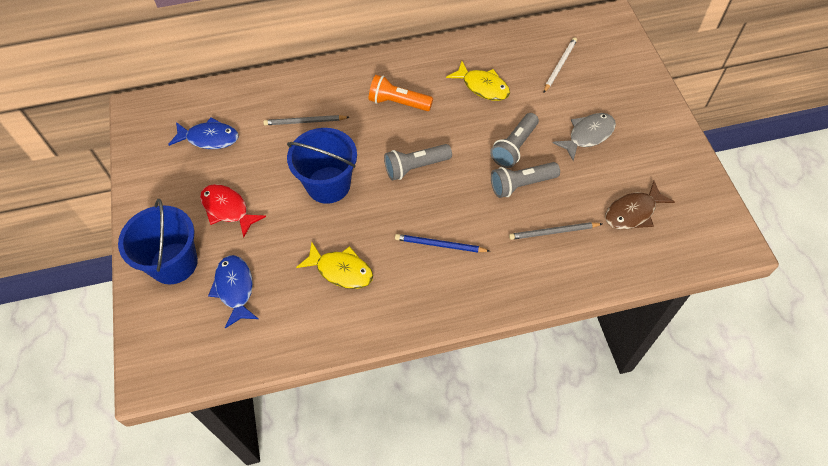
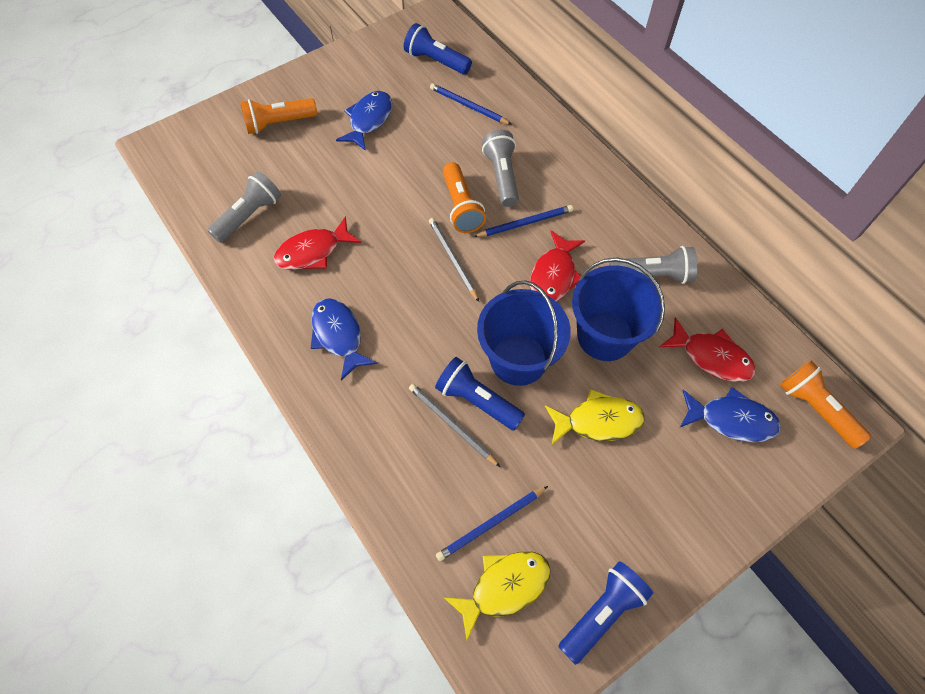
blue fish: 2 -> 3
blue flashlight: 0 -> 3
blue pencil: 1 -> 3
brown fish: 1 -> 0
grey fish: 1 -> 0
orange flashlight: 1 -> 3
red fish: 1 -> 3
white pencil: 1 -> 0

